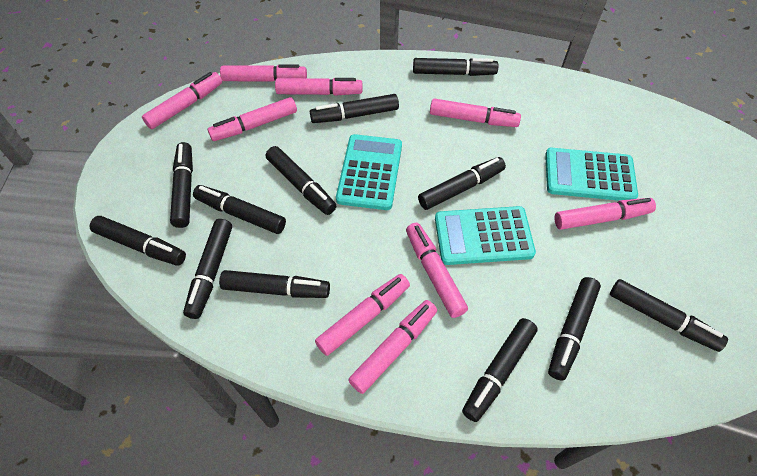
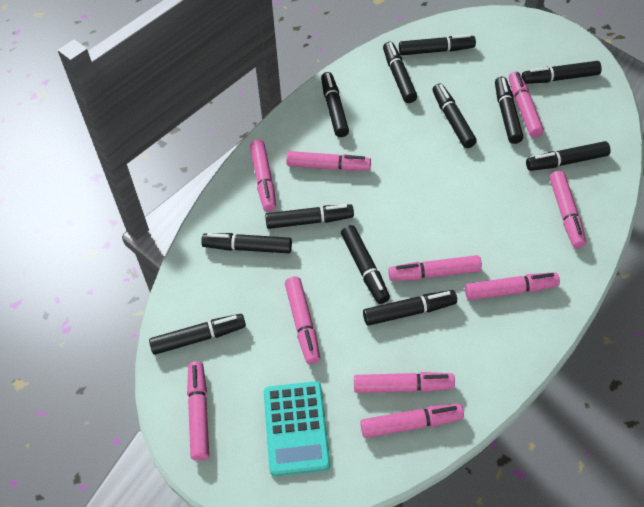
pink marker: 9 -> 10
turquoise calculator: 3 -> 1

